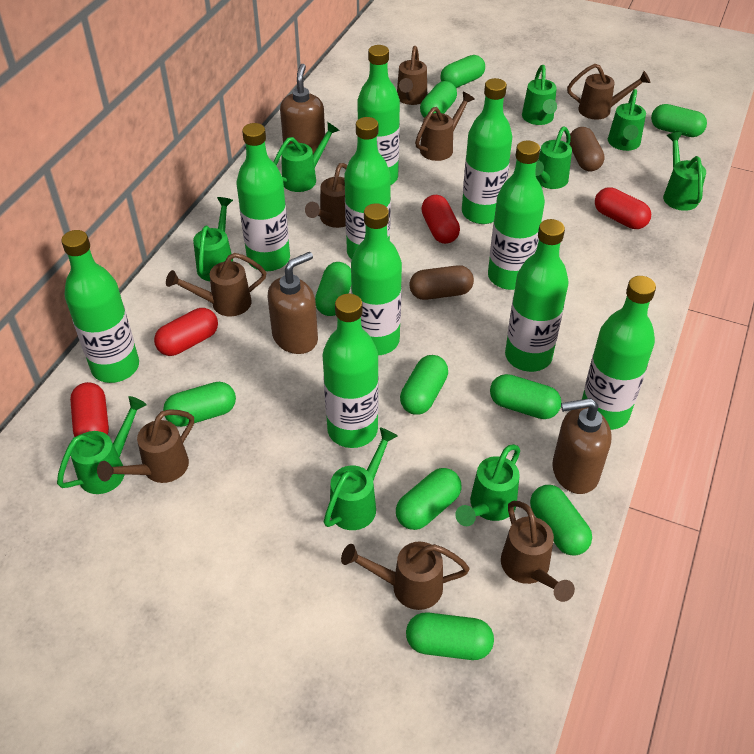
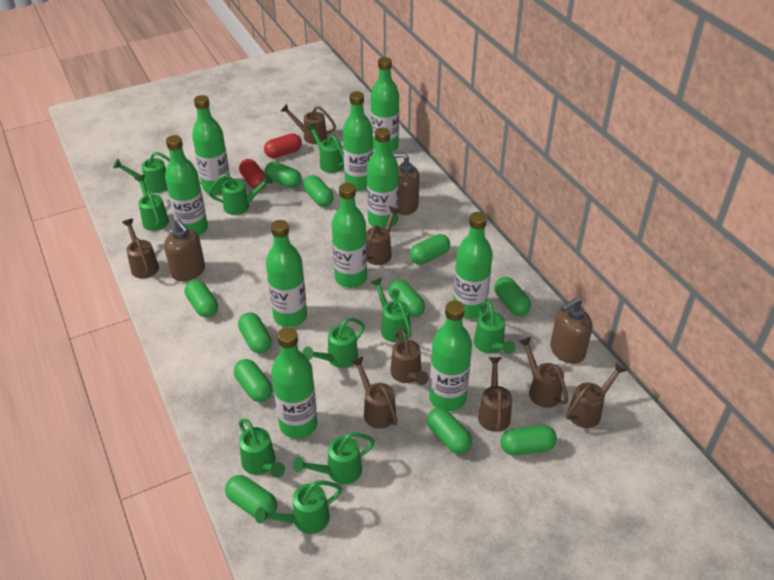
brown capsule: 2 -> 0
green capsule: 10 -> 11
green watering can: 9 -> 10
red capsule: 4 -> 2

